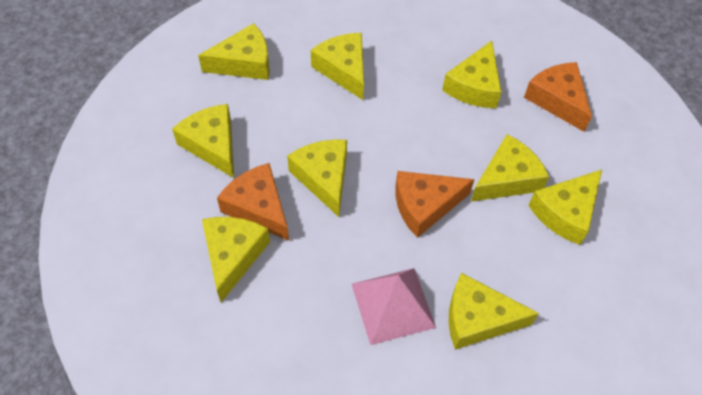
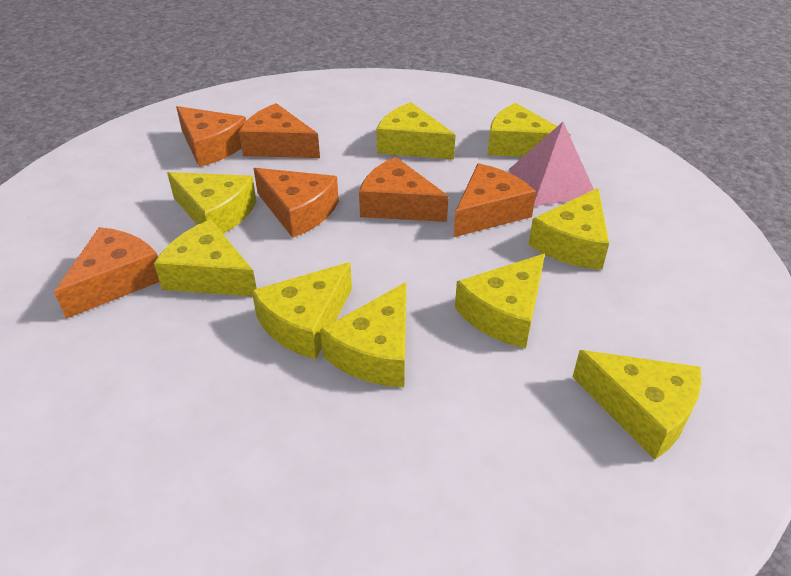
orange cheese: 3 -> 6

